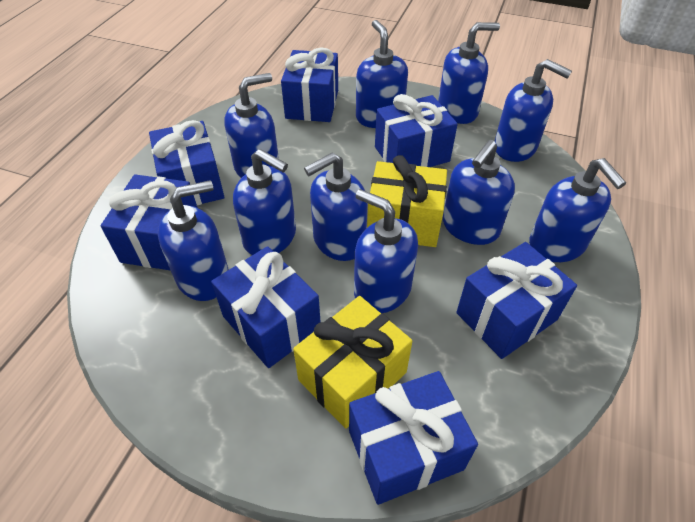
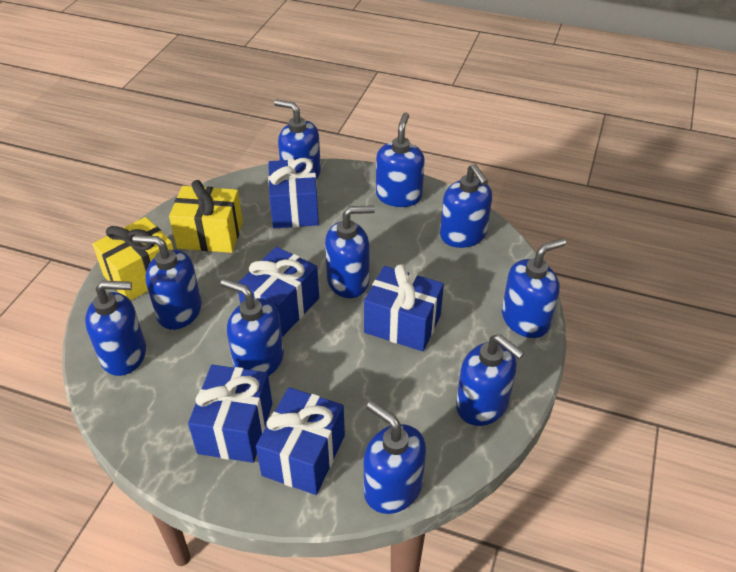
blue gift: 7 -> 5

